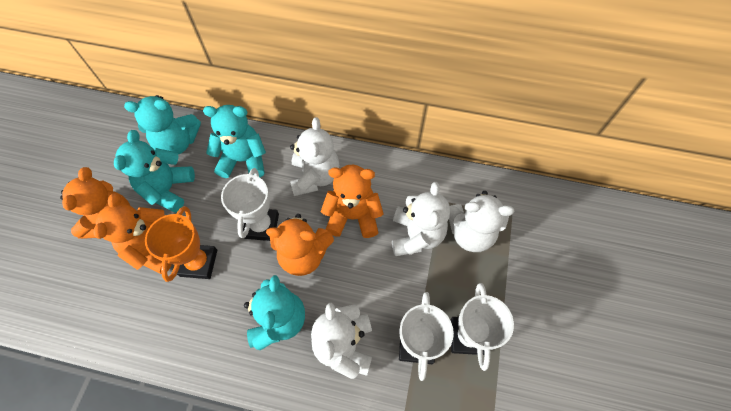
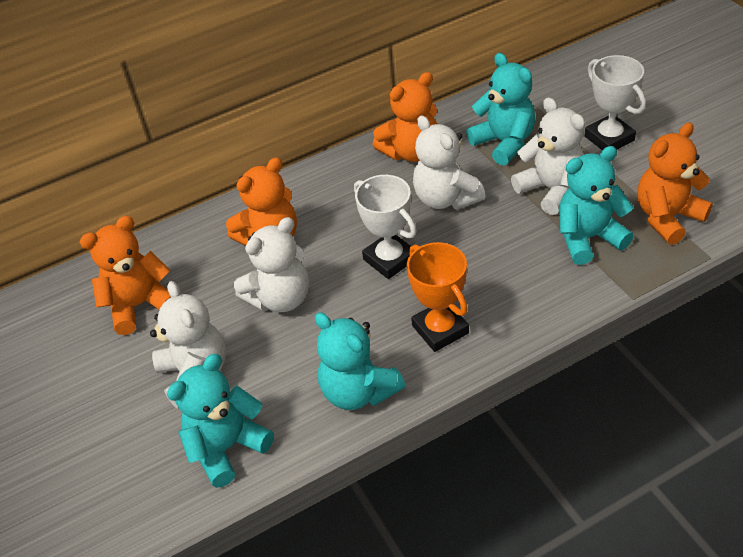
white trophy: 3 -> 2

